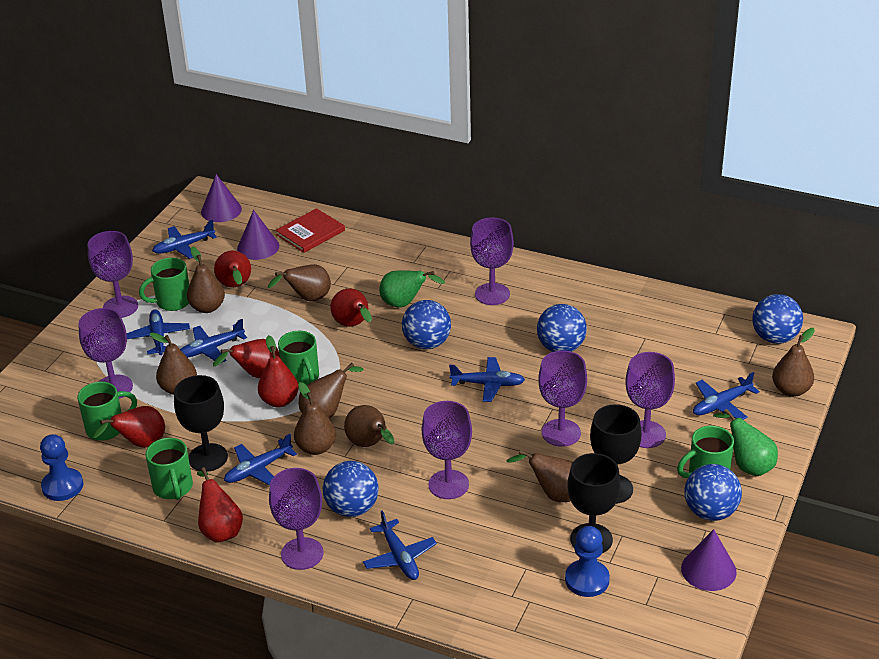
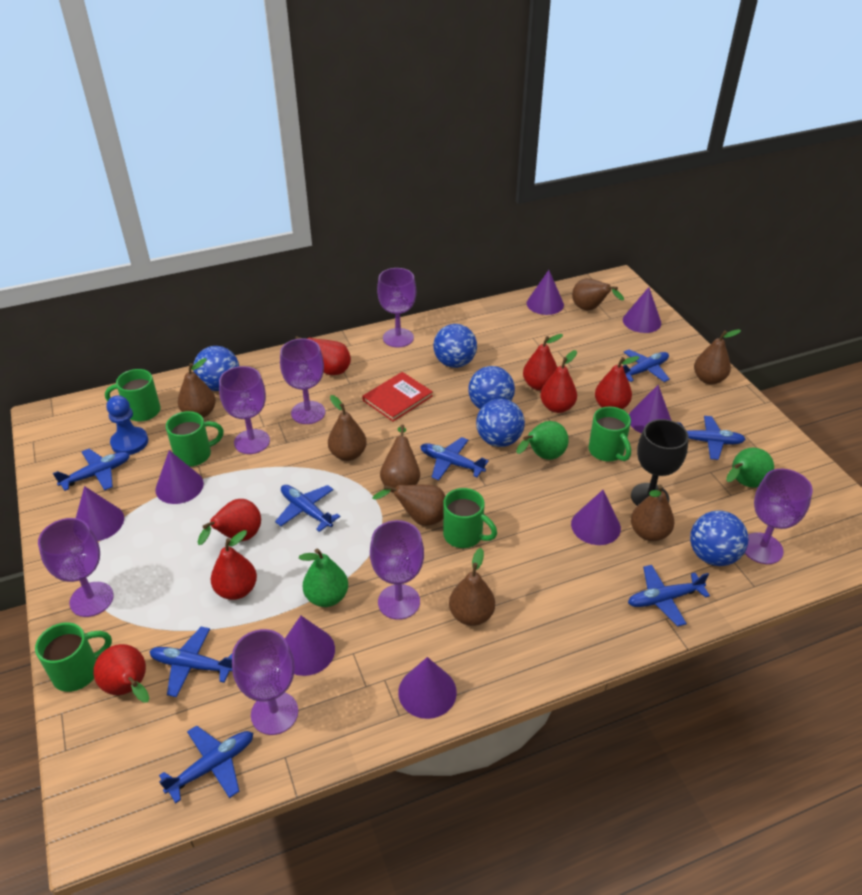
black goblet: 3 -> 1
blue pawn: 2 -> 1
blue plane: 7 -> 8
green pear: 2 -> 3
purple cone: 3 -> 8
red pear: 6 -> 7

